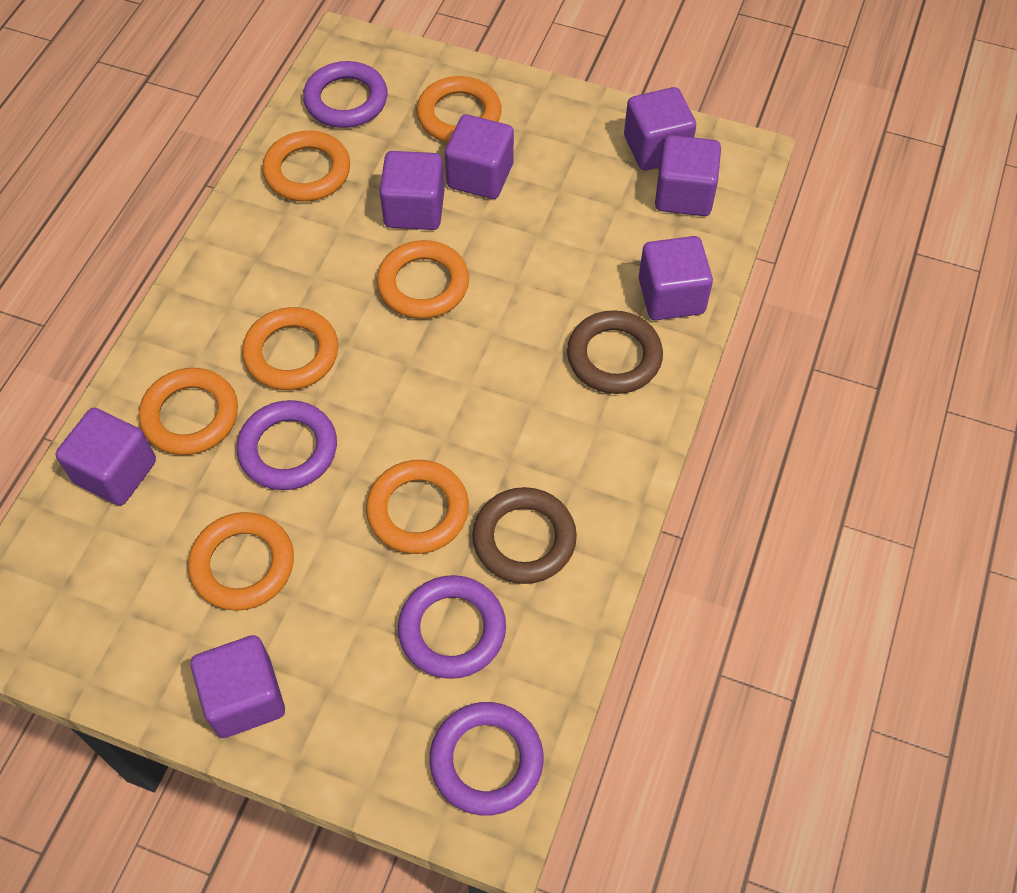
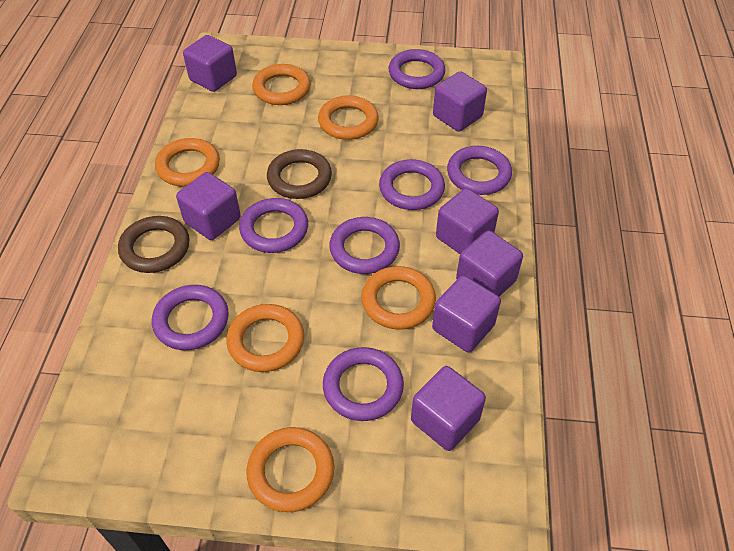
orange ring: 7 -> 6
purple ring: 4 -> 7

